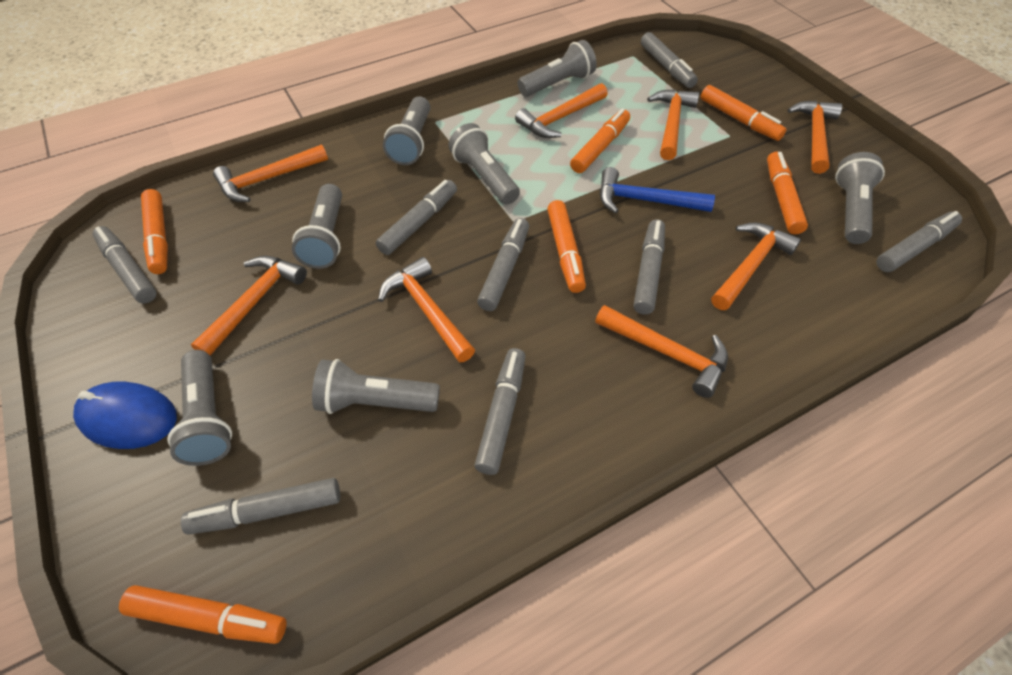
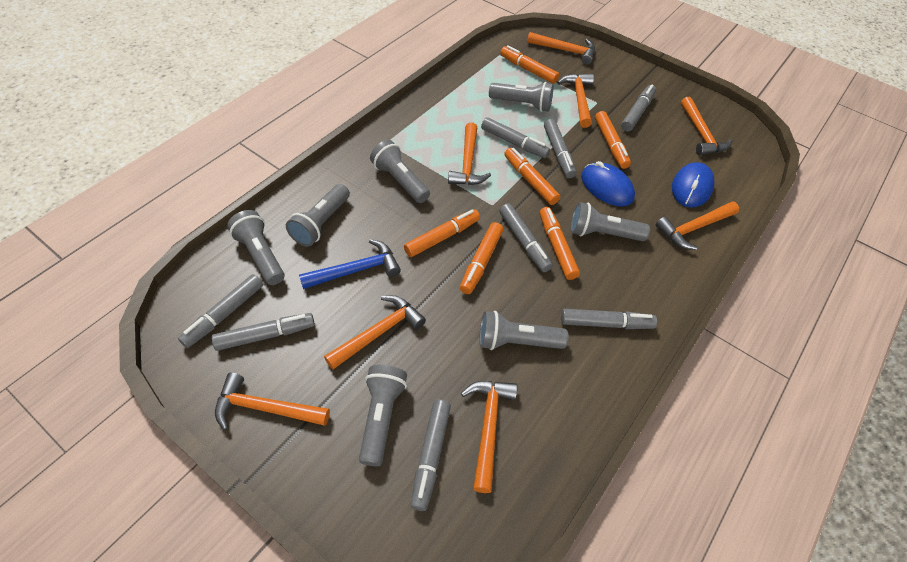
blue mouse: 1 -> 2

